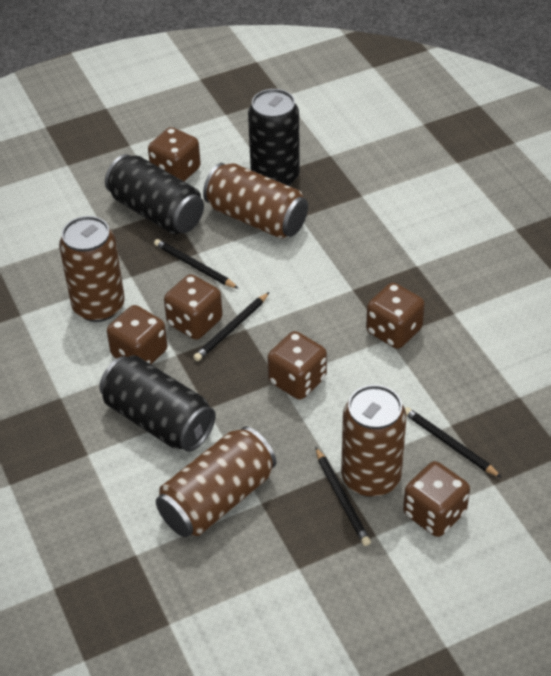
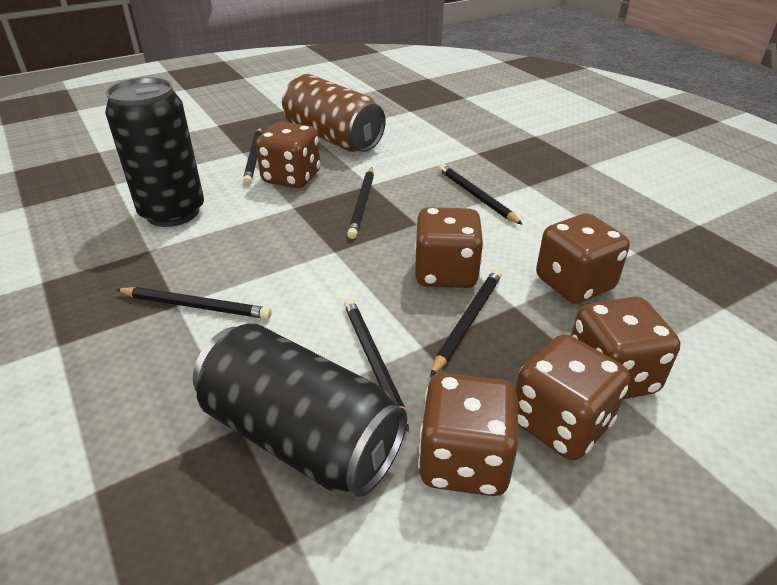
black can: 3 -> 2
black pencil: 4 -> 6
brown can: 4 -> 1

